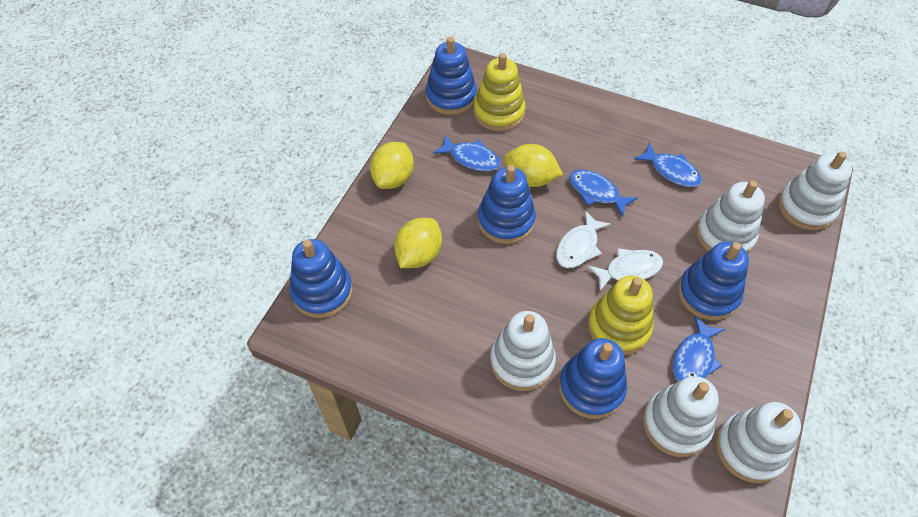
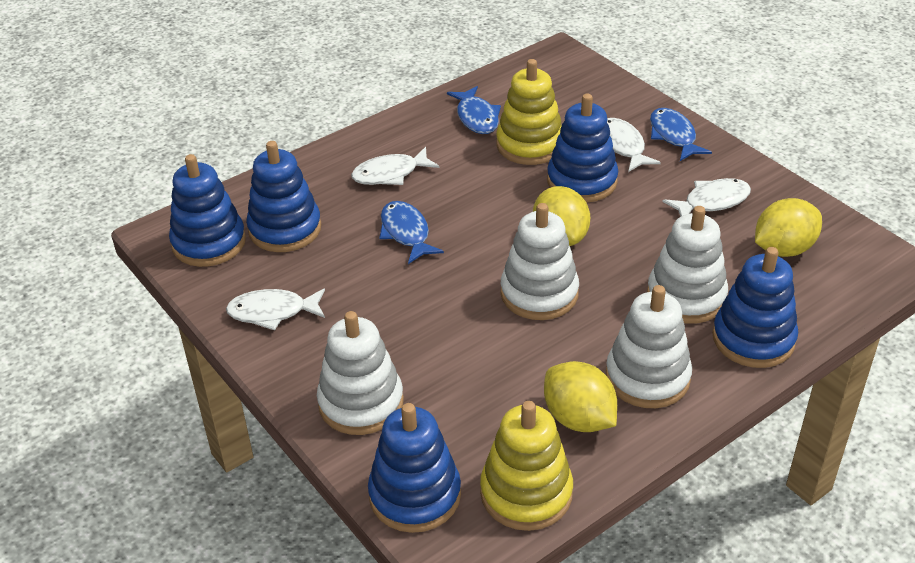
blue fish: 4 -> 3
white fish: 2 -> 4
white stacking toy: 5 -> 4

